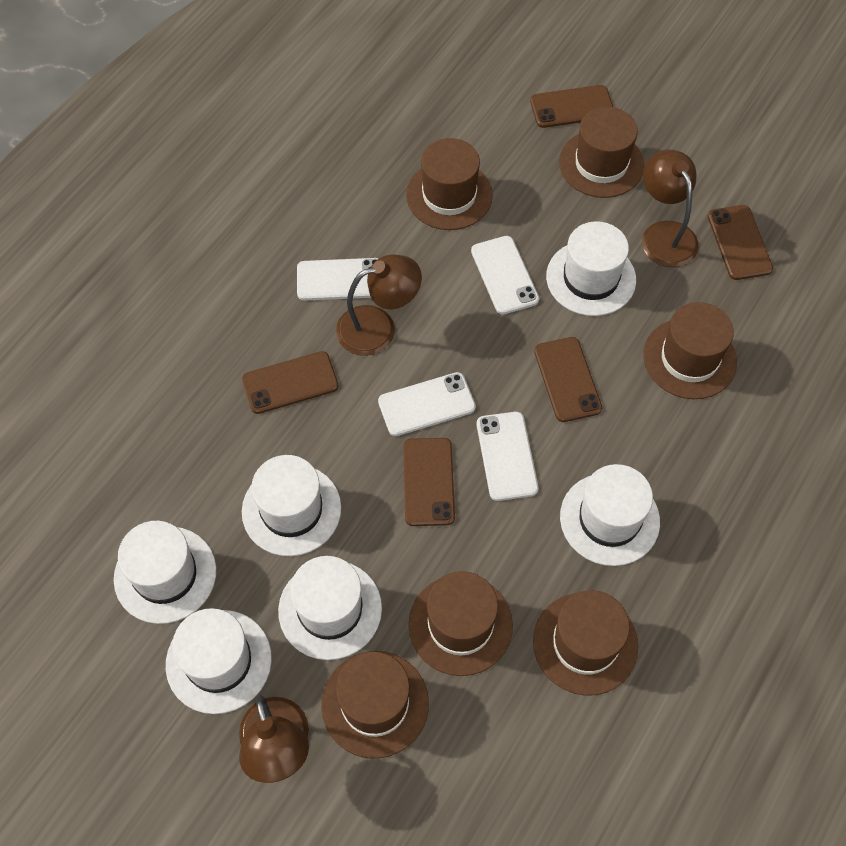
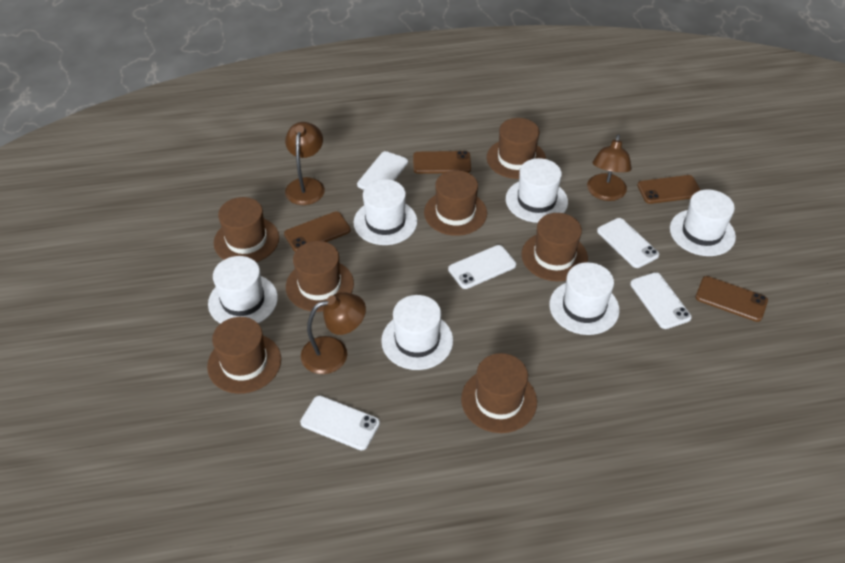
brown hat: 6 -> 7
brown phone: 5 -> 4
white phone: 4 -> 5

